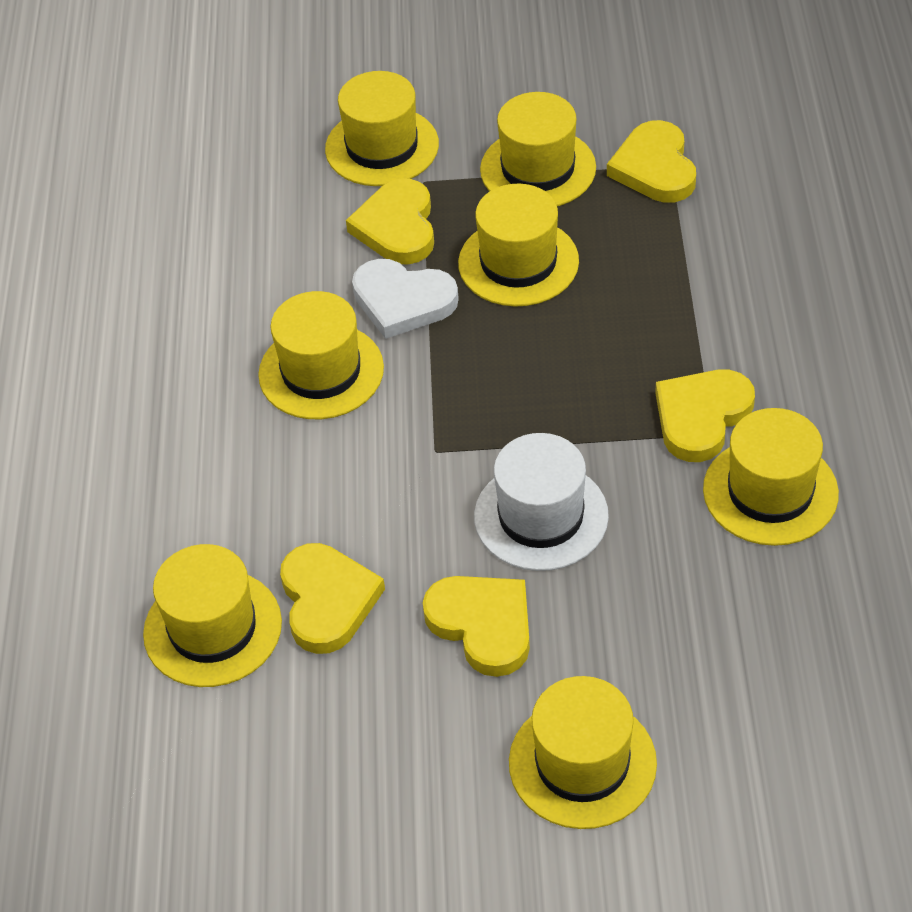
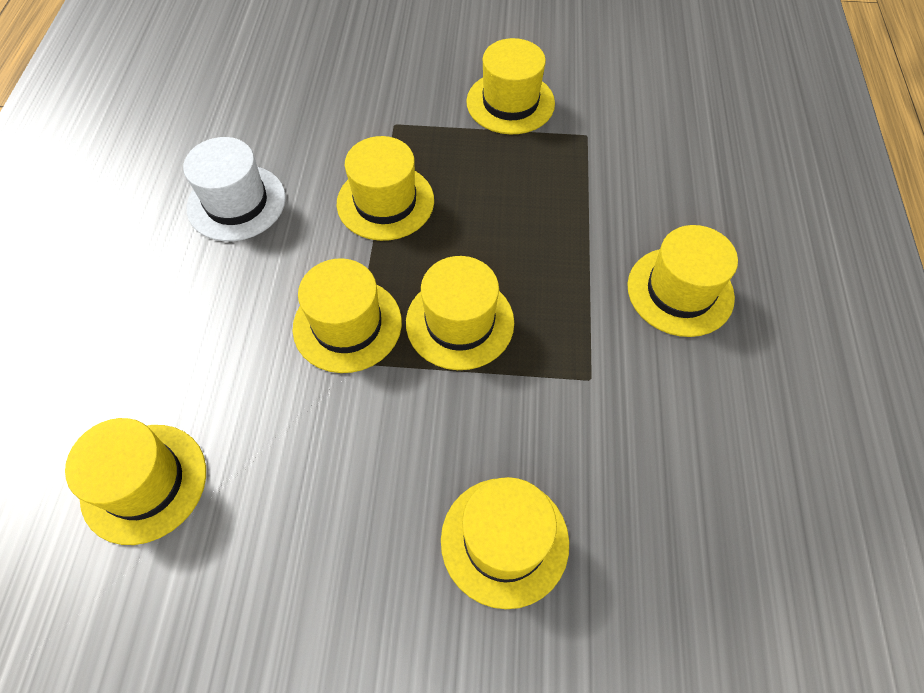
white heart: 1 -> 0
yellow heart: 5 -> 0

